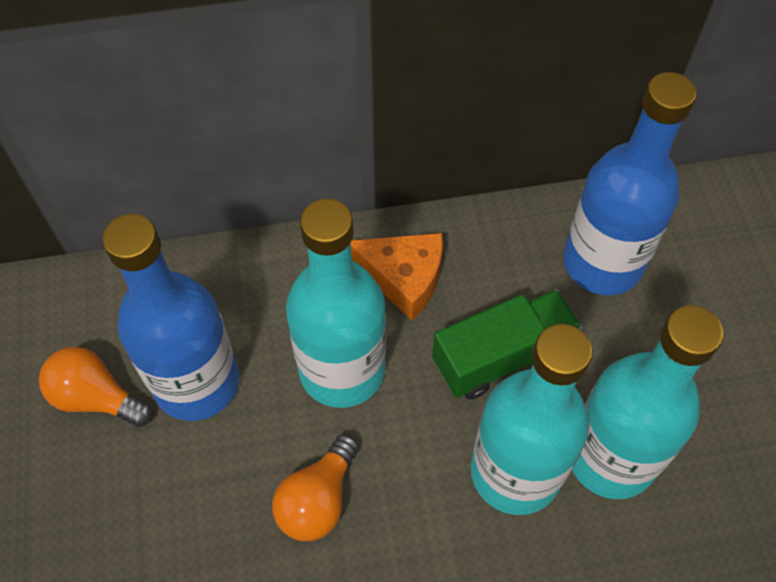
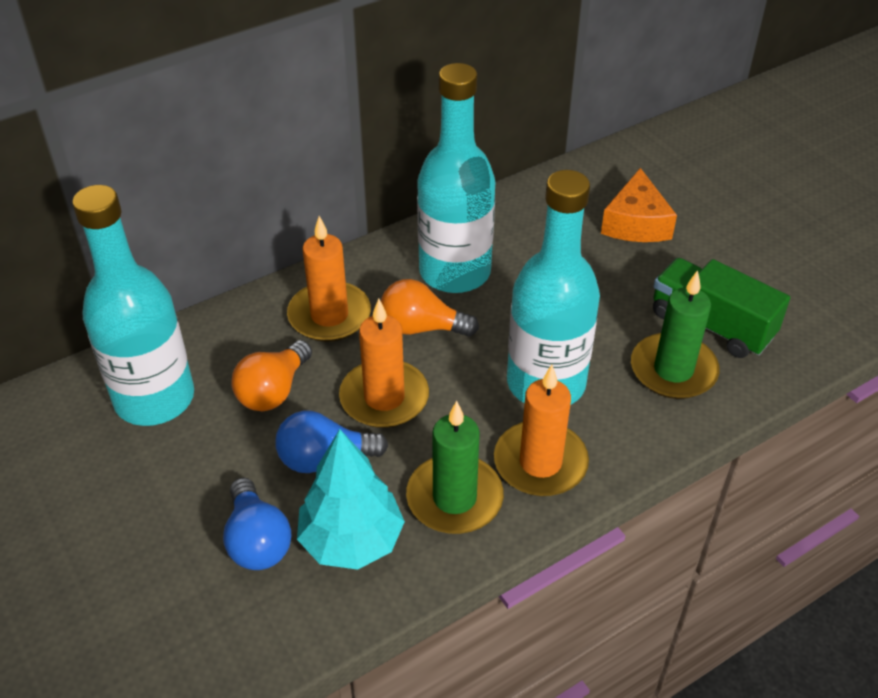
blue bottle: 2 -> 0
blue light bulb: 0 -> 2
green candle: 0 -> 2
orange candle: 0 -> 3
turquoise tree: 0 -> 1

